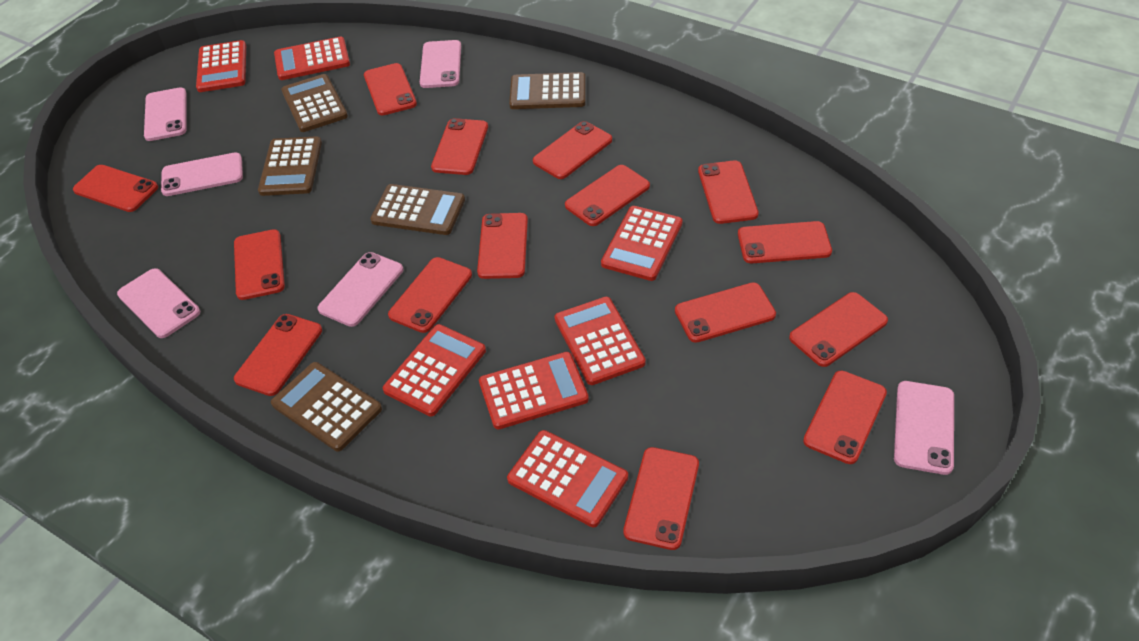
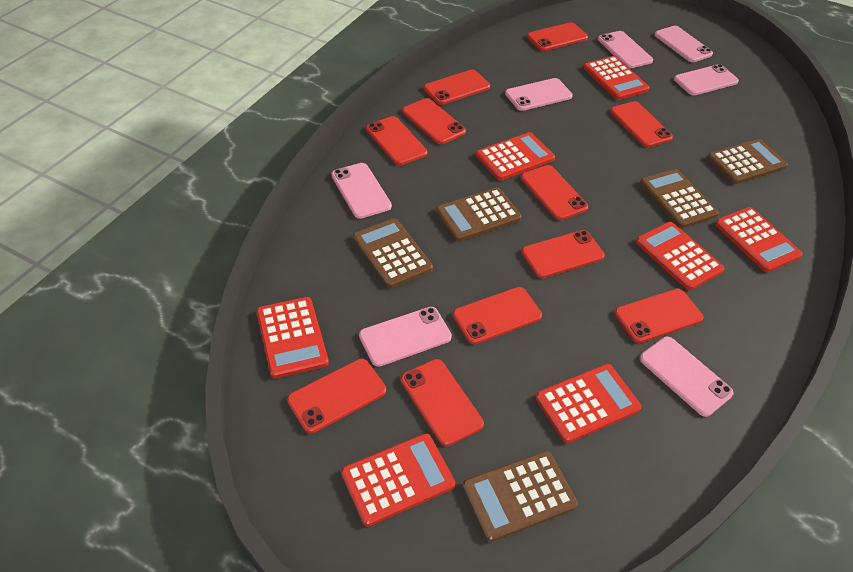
pink phone: 6 -> 7
red phone: 15 -> 11

